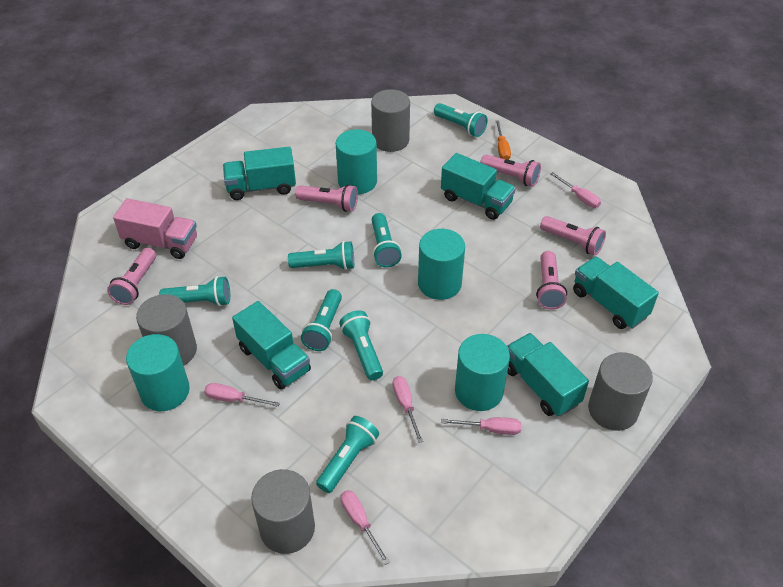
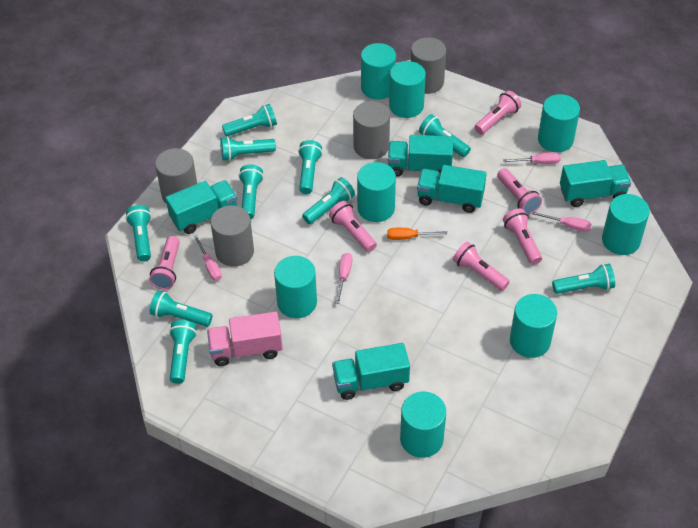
pink flashlight: 5 -> 6
pink screwdriver: 5 -> 4
turquoise cylinder: 4 -> 8
turquoise flashlight: 7 -> 10

